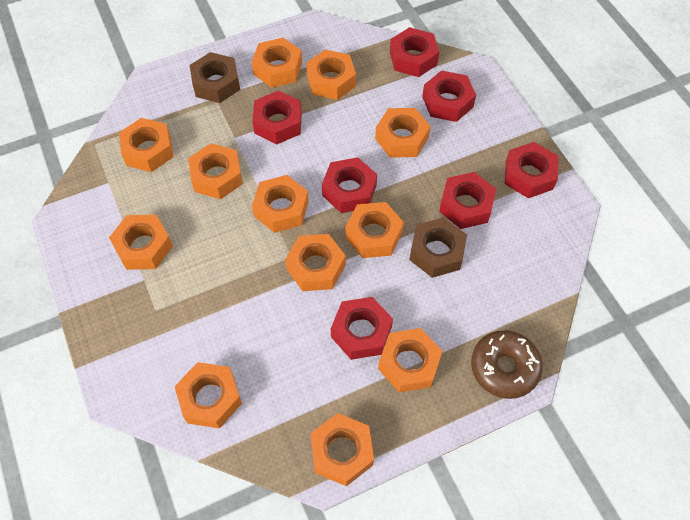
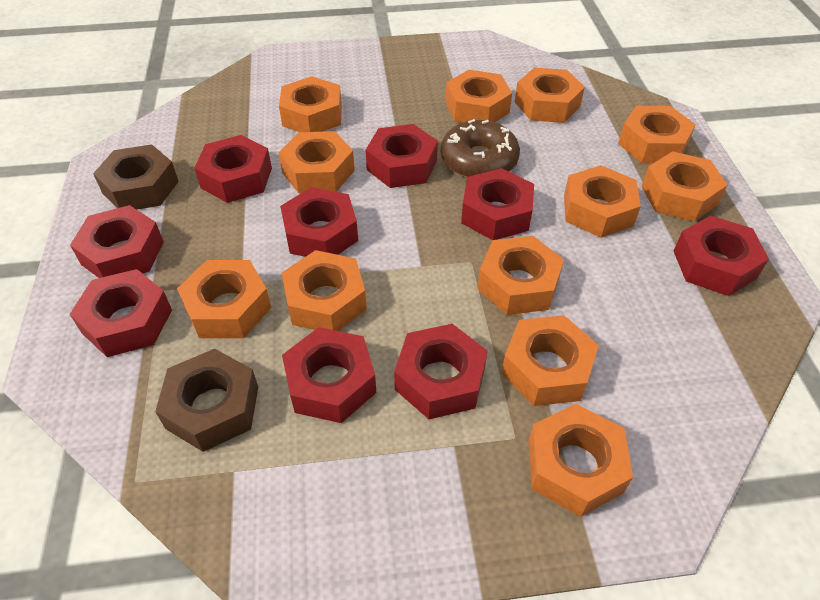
red nut: 7 -> 9

